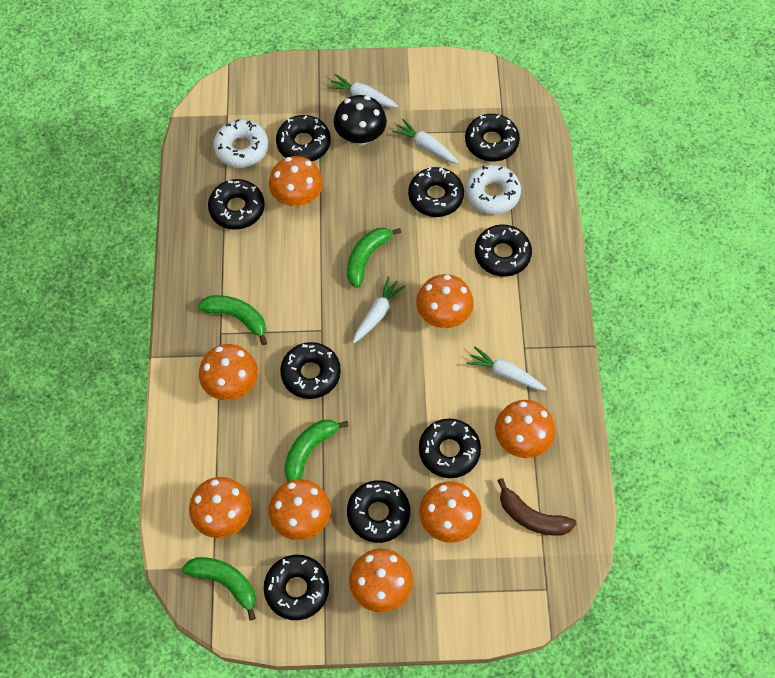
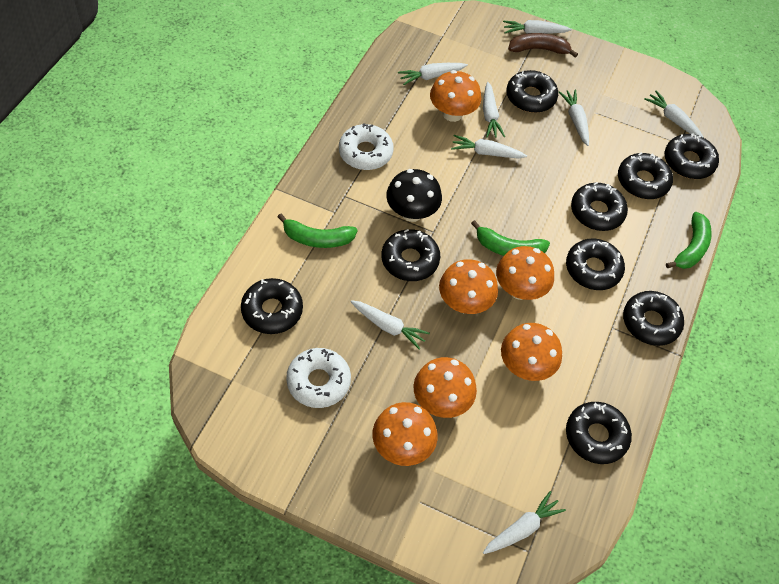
green banana: 4 -> 3
orange mushroom: 8 -> 6
white carrot: 4 -> 8

